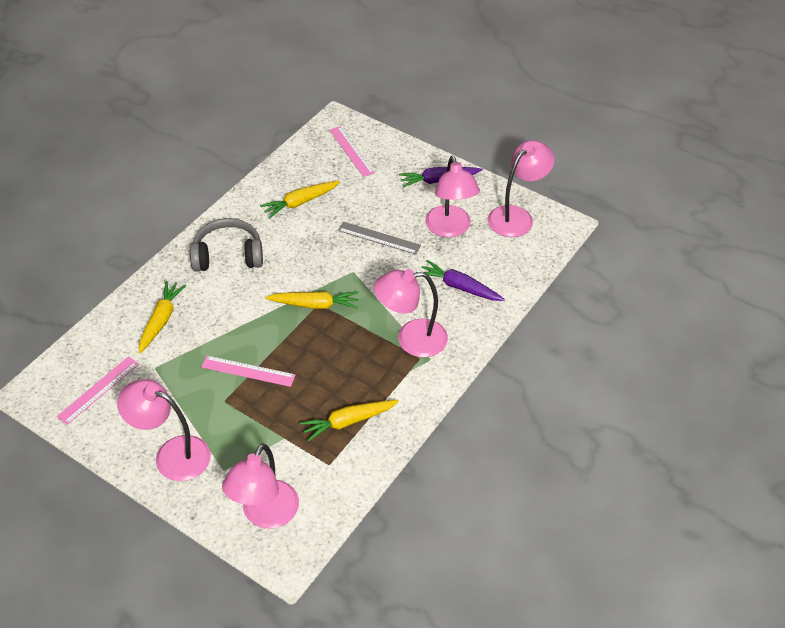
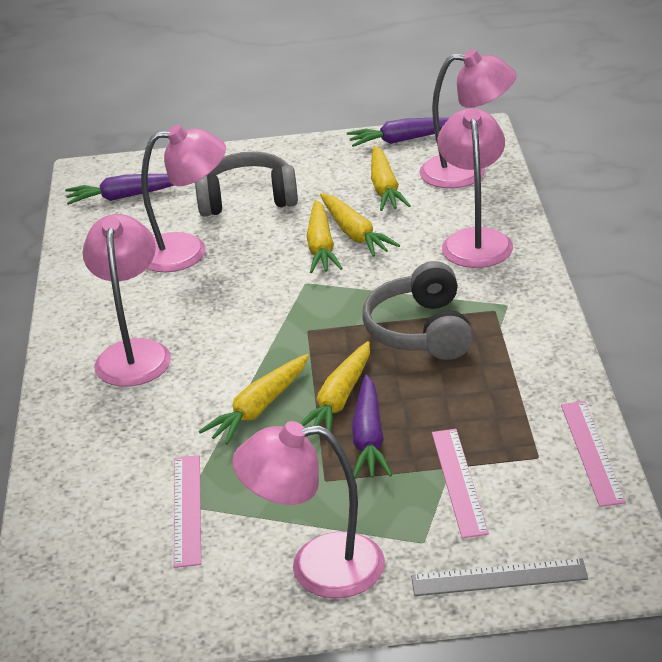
grey headphones: 1 -> 2
purple carrot: 2 -> 3
yellow carrot: 4 -> 5

